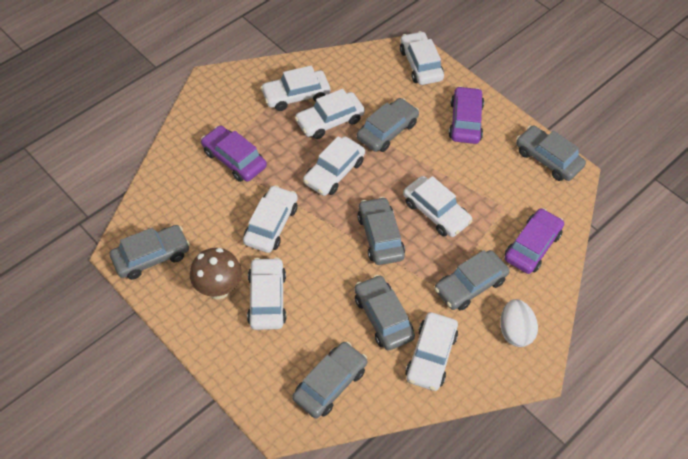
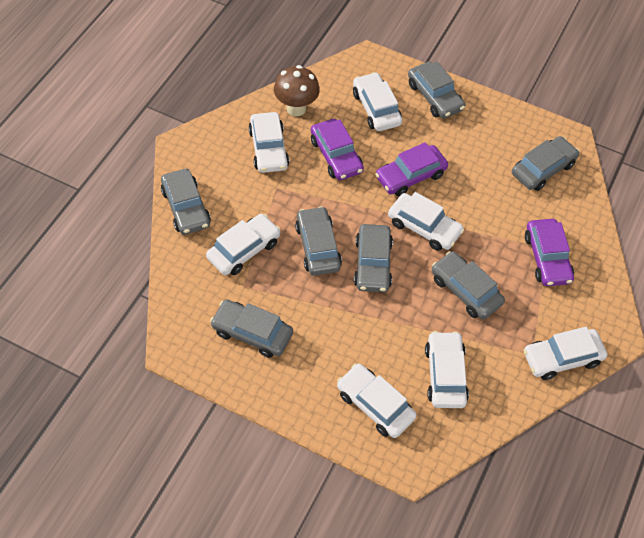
white car: 8 -> 7
white egg: 1 -> 0

